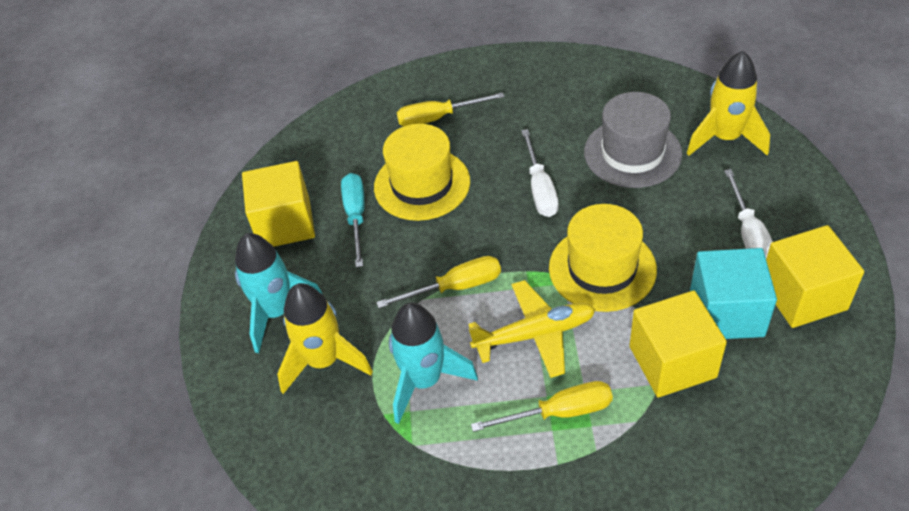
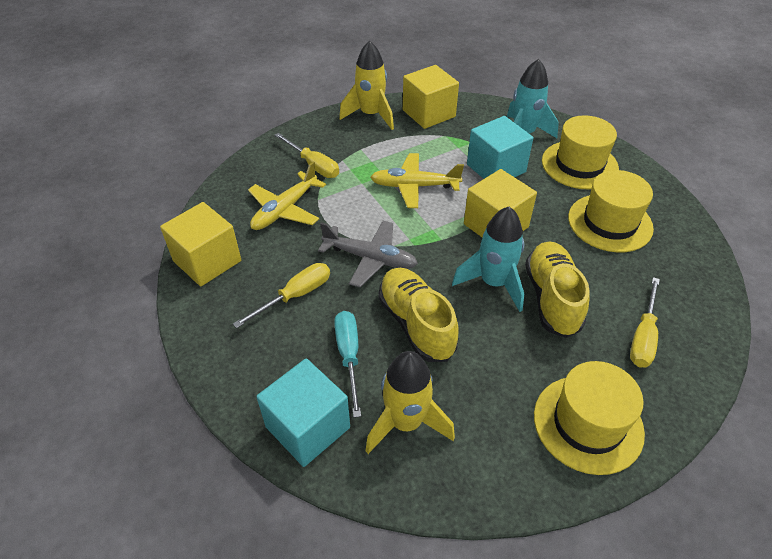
grey hat: 1 -> 0
grey plane: 0 -> 1
turquoise cube: 1 -> 2
white screwdriver: 2 -> 0
yellow hat: 2 -> 3
yellow plane: 1 -> 2
yellow shoe: 0 -> 2

